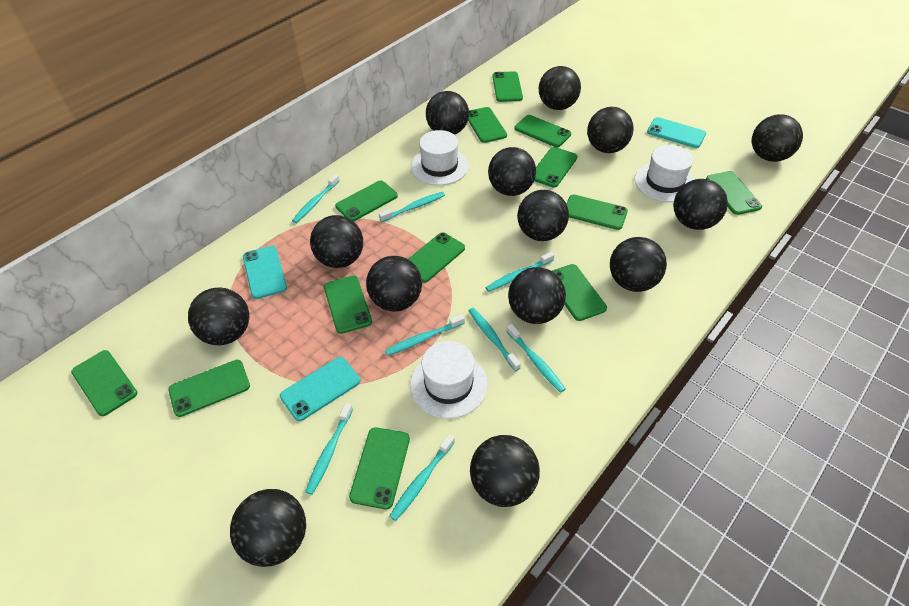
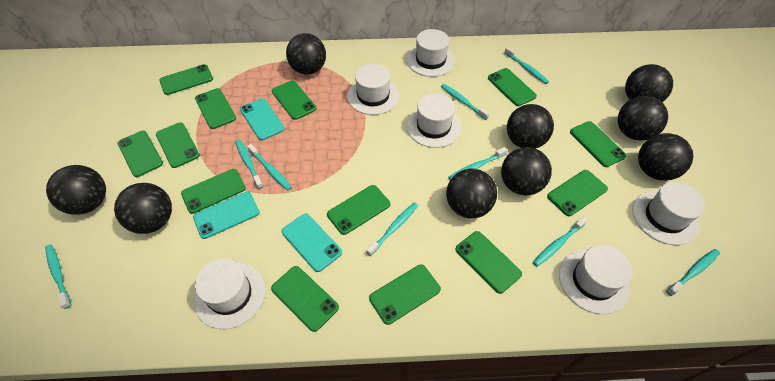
black ball: 14 -> 9
turquoise toothbrush: 8 -> 9
white hat: 3 -> 6

